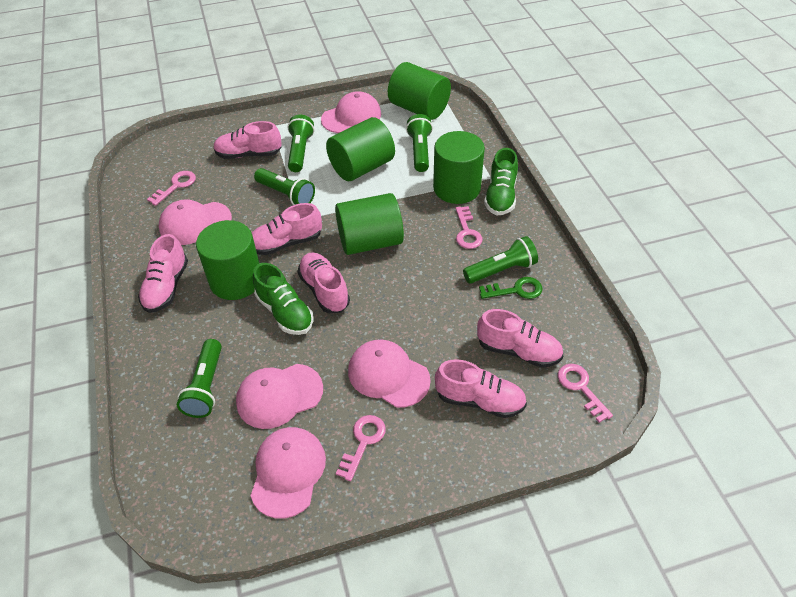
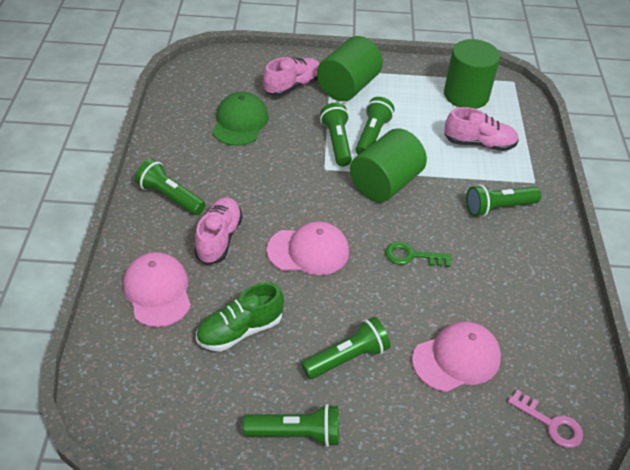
green cap: 0 -> 1
green cylinder: 5 -> 3
green flashlight: 5 -> 6
green shoe: 2 -> 1
pink cap: 5 -> 3
pink key: 4 -> 1
pink shoe: 6 -> 3

